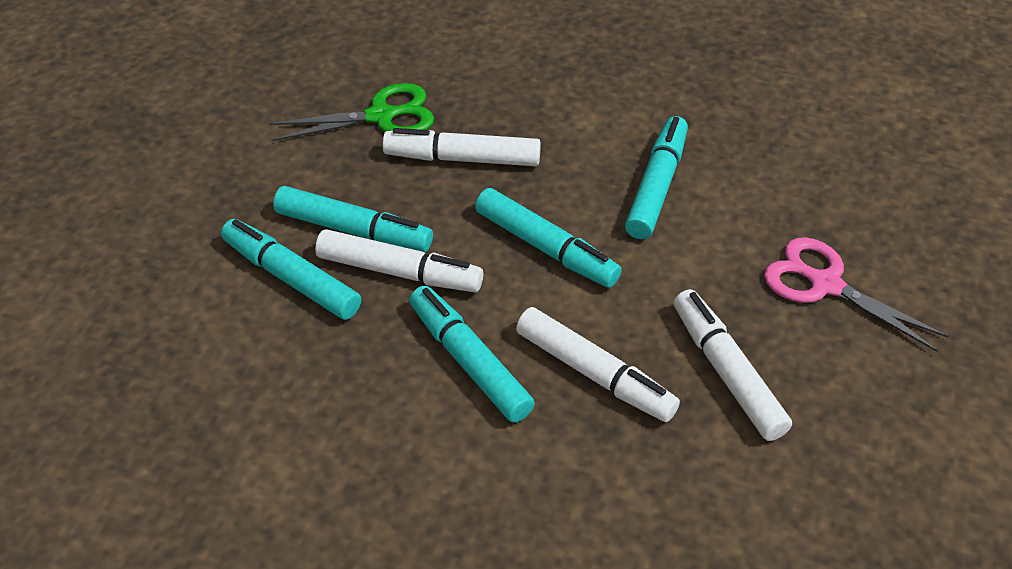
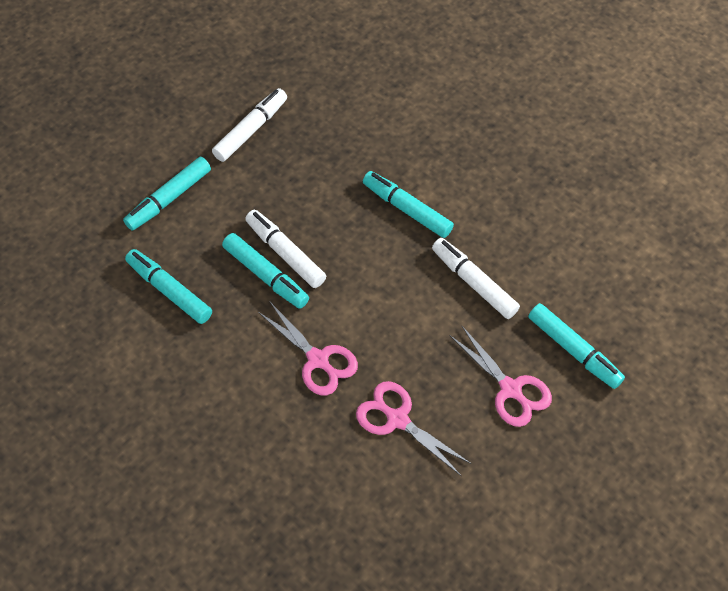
green scissors: 1 -> 0
pink scissors: 1 -> 3
white marker: 4 -> 3

